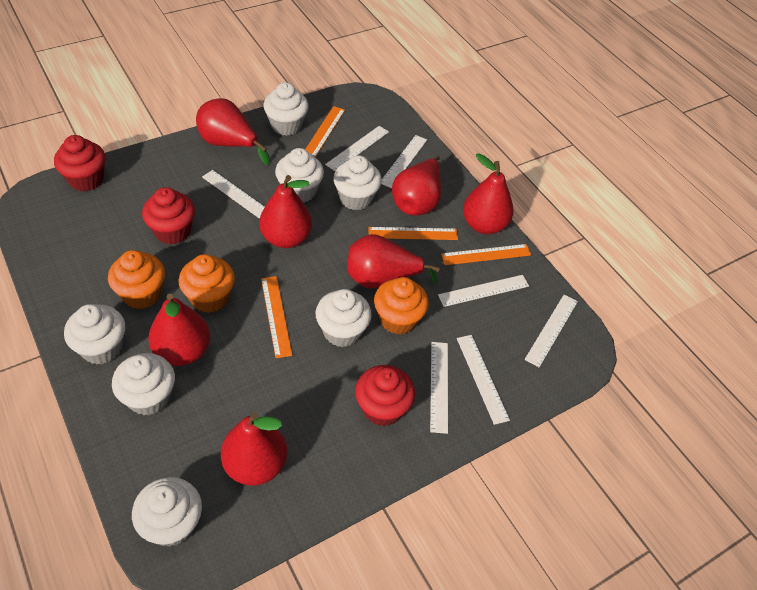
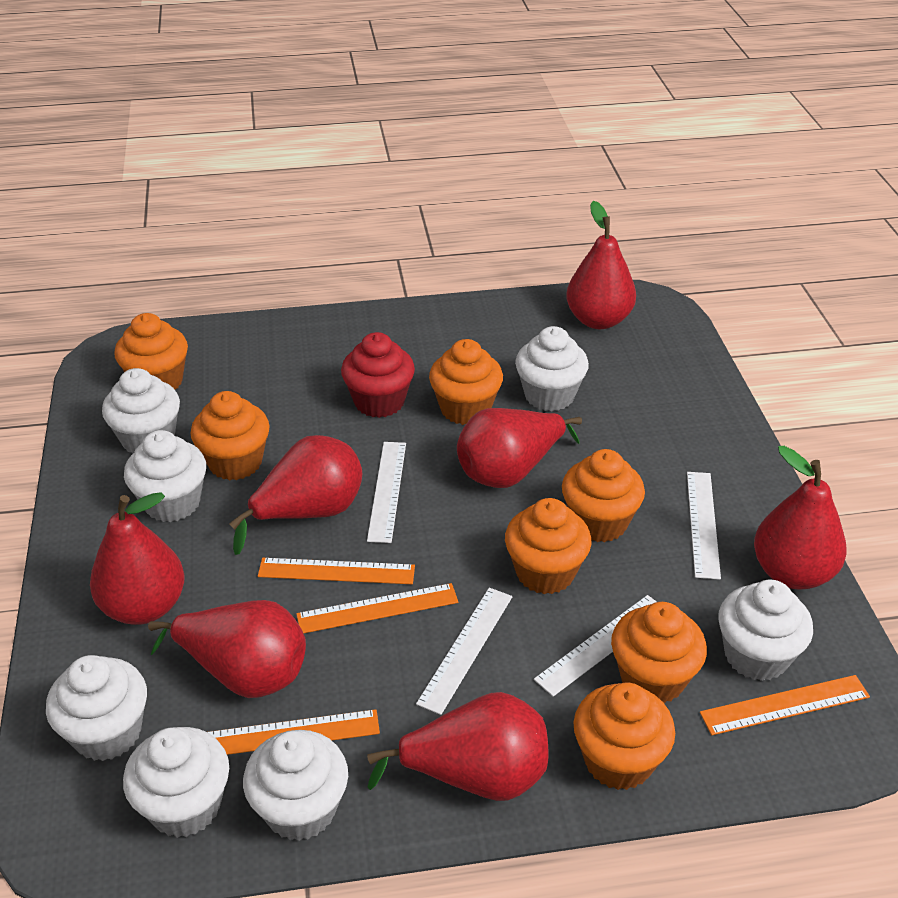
orange cupcake: 3 -> 7
red cupcake: 3 -> 1
white ruler: 7 -> 4

